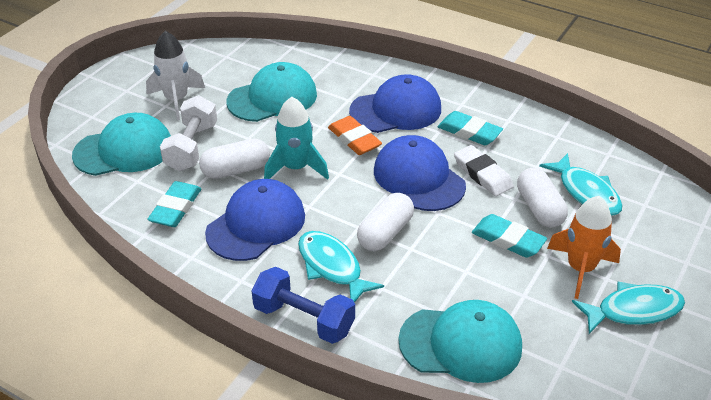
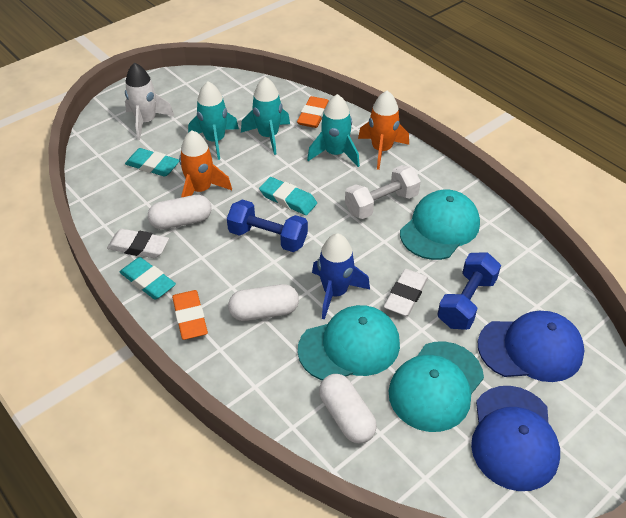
blue cap: 3 -> 2
blue dumbbell: 1 -> 2
blue rocket: 0 -> 1
orange eraser: 1 -> 2
orange rocket: 1 -> 2
turquoise fish: 3 -> 0
turquoise rocket: 1 -> 3
white eraser: 1 -> 2

